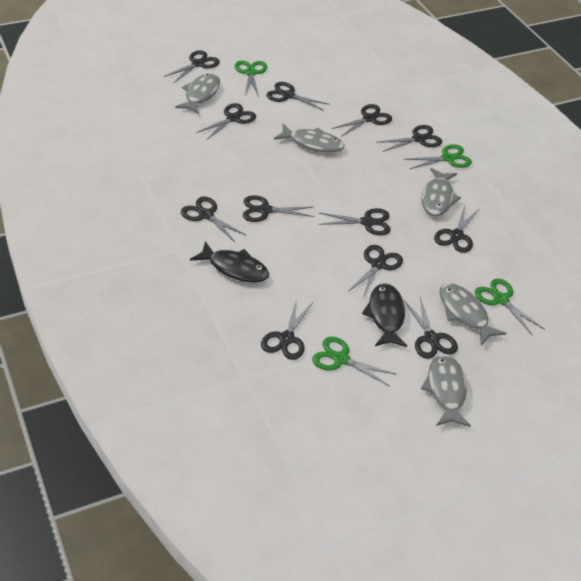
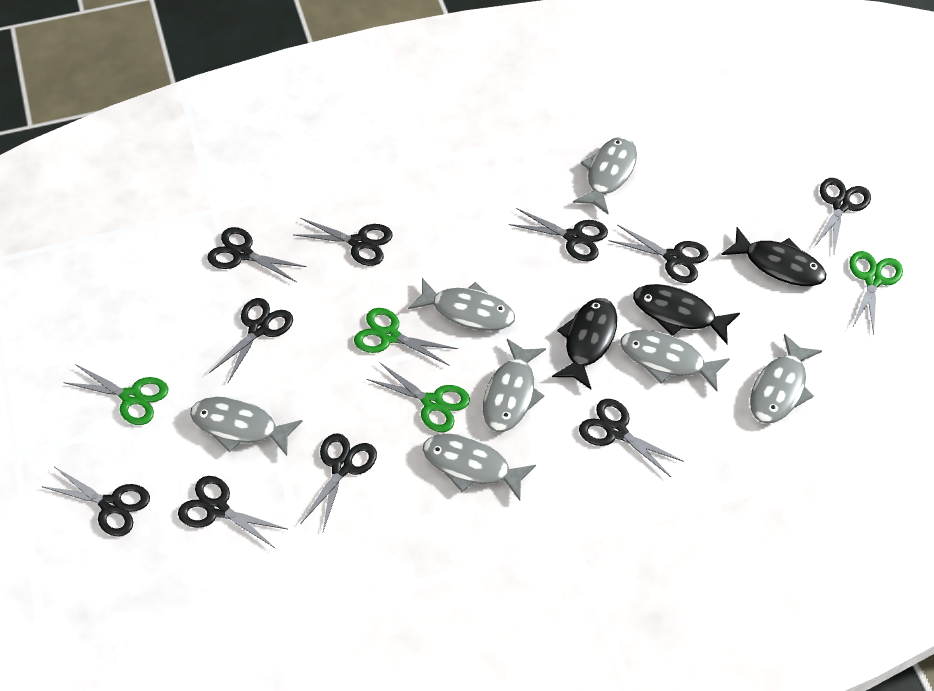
black fish: 2 -> 3
black scissors: 12 -> 10
grey fish: 5 -> 7

